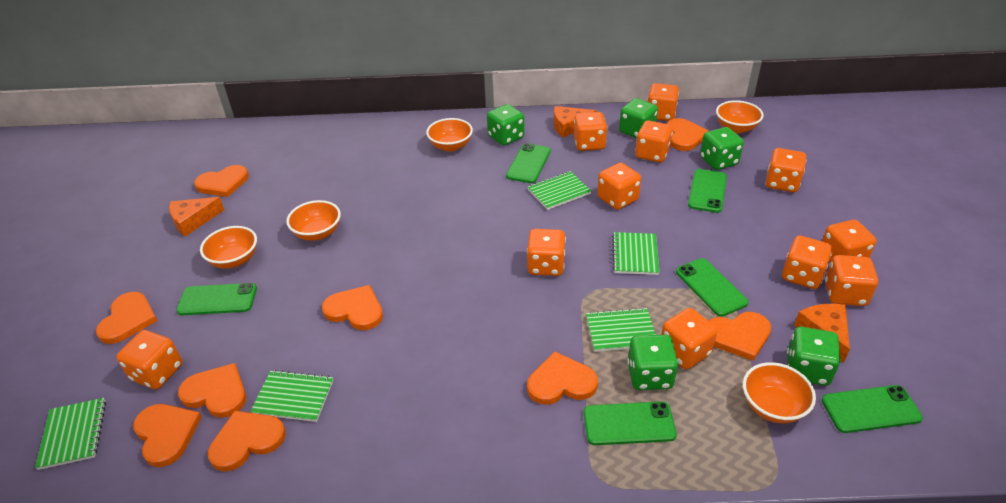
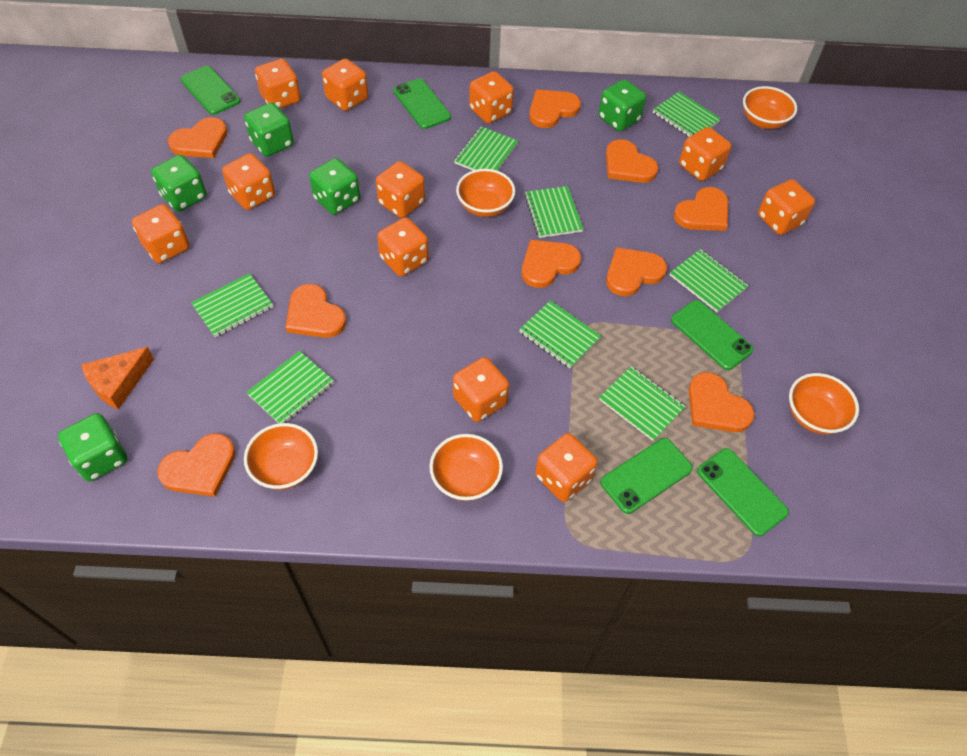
green notebook: 5 -> 8
green phone: 6 -> 5
orange cheese: 3 -> 1

